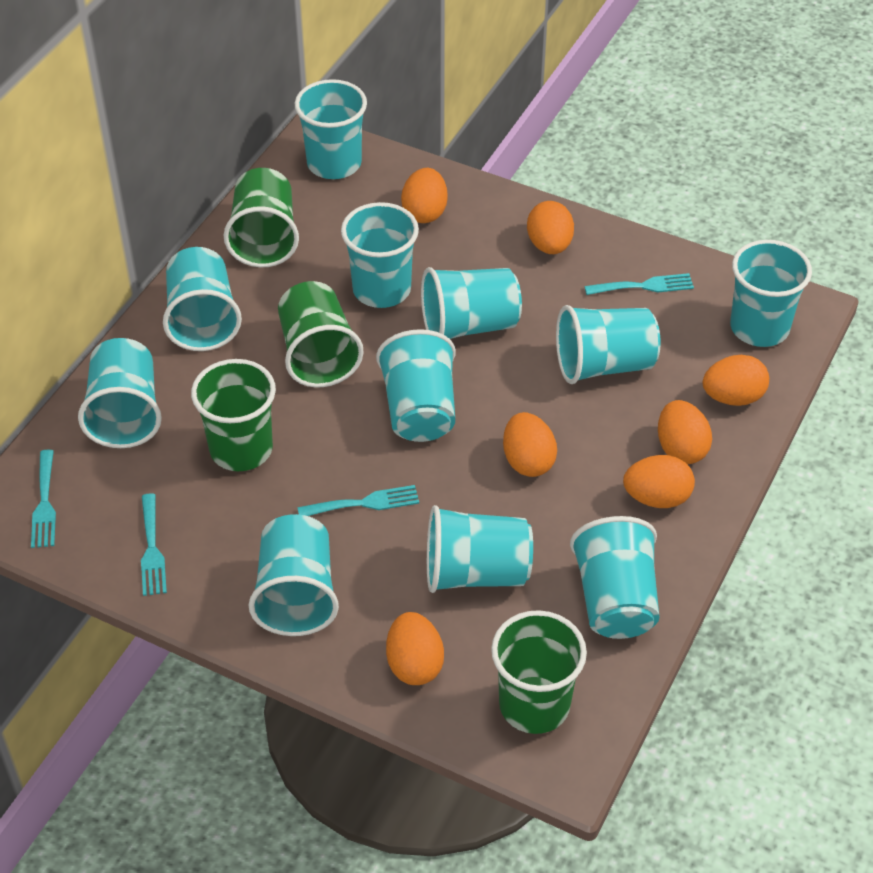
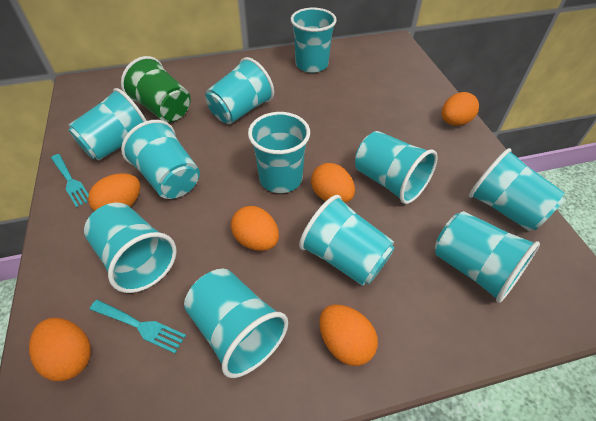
green cup: 4 -> 1
orange egg: 7 -> 6
turquoise fork: 4 -> 2

